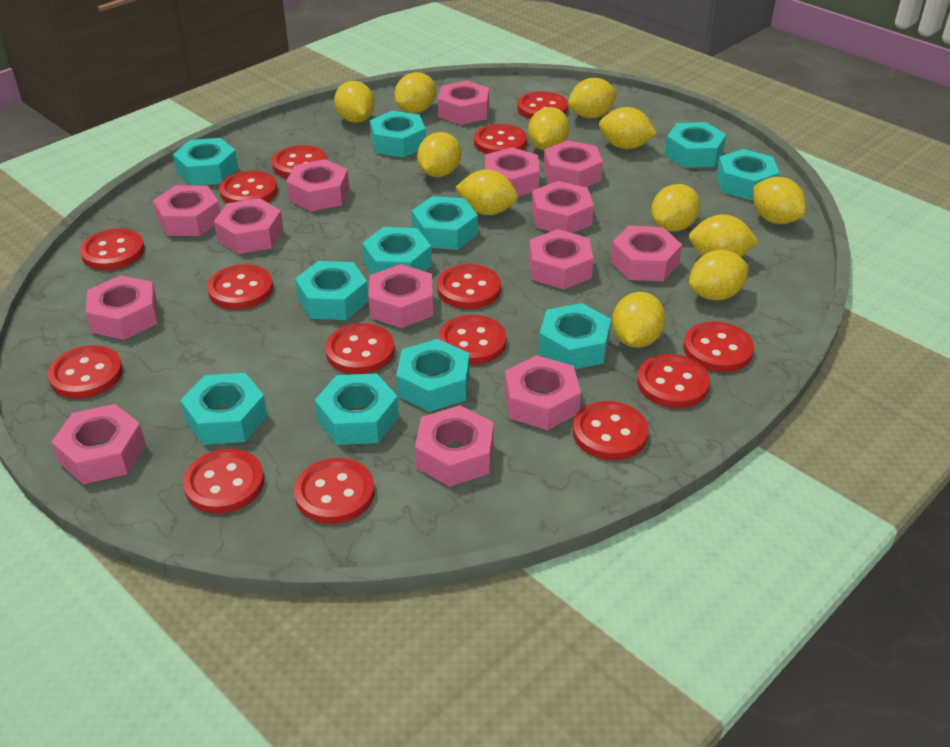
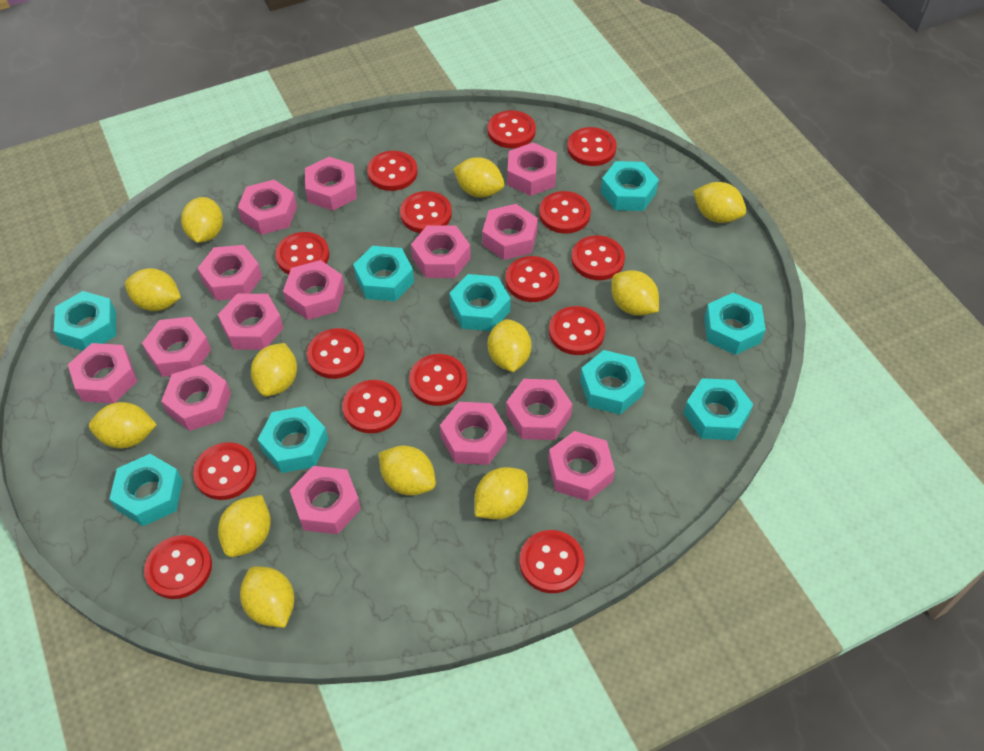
pink nut: 14 -> 15
turquoise nut: 11 -> 9

